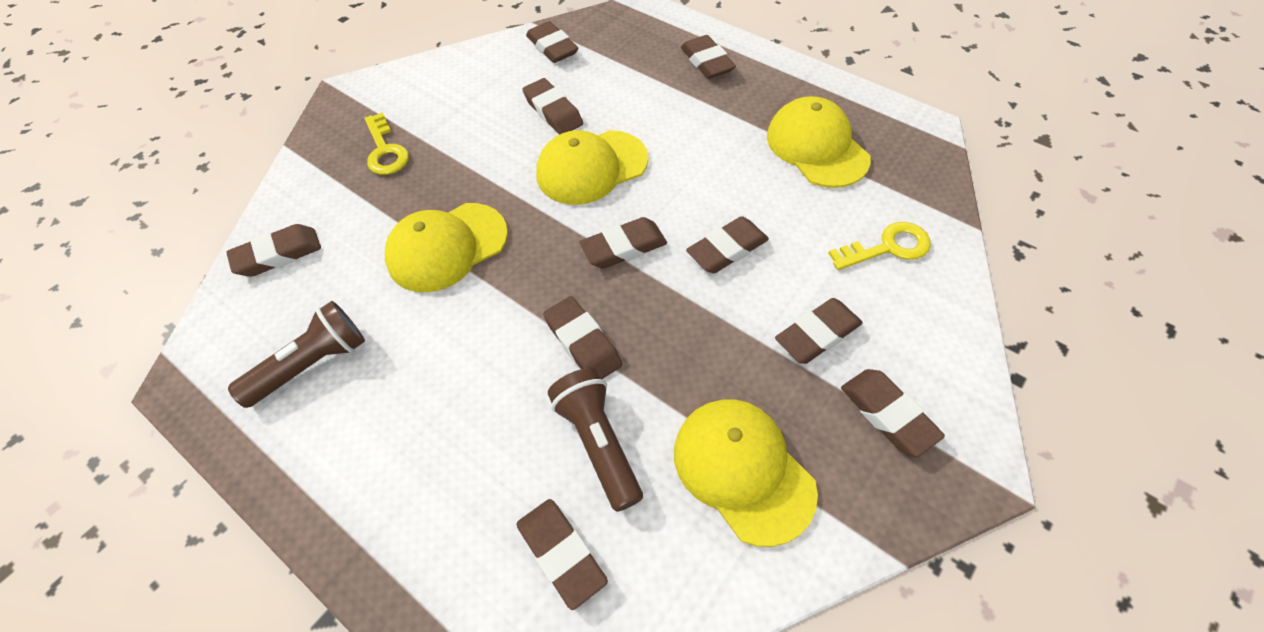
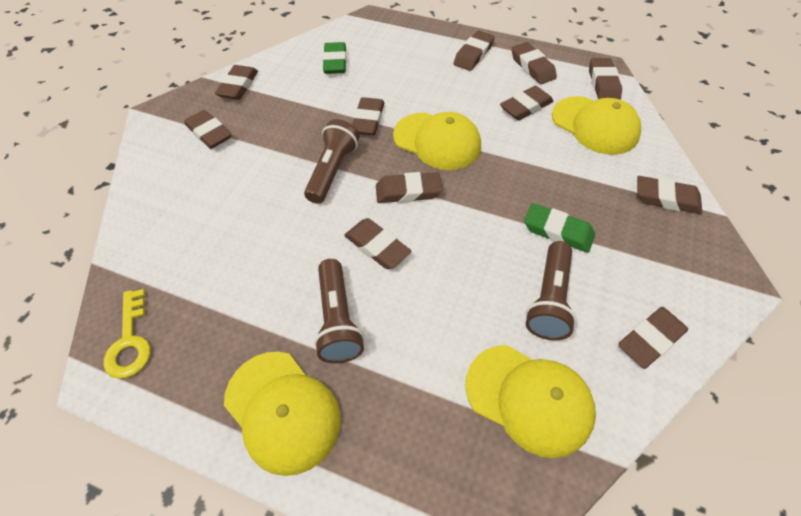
brown eraser: 10 -> 11
brown flashlight: 2 -> 3
green eraser: 0 -> 2
yellow key: 2 -> 1

